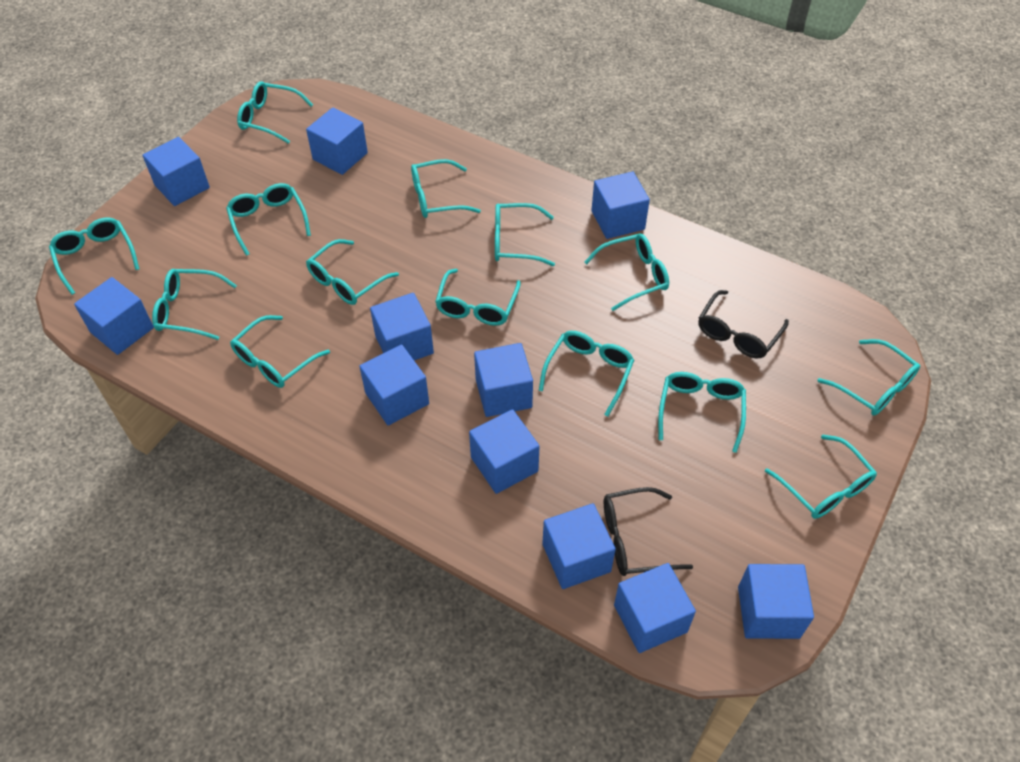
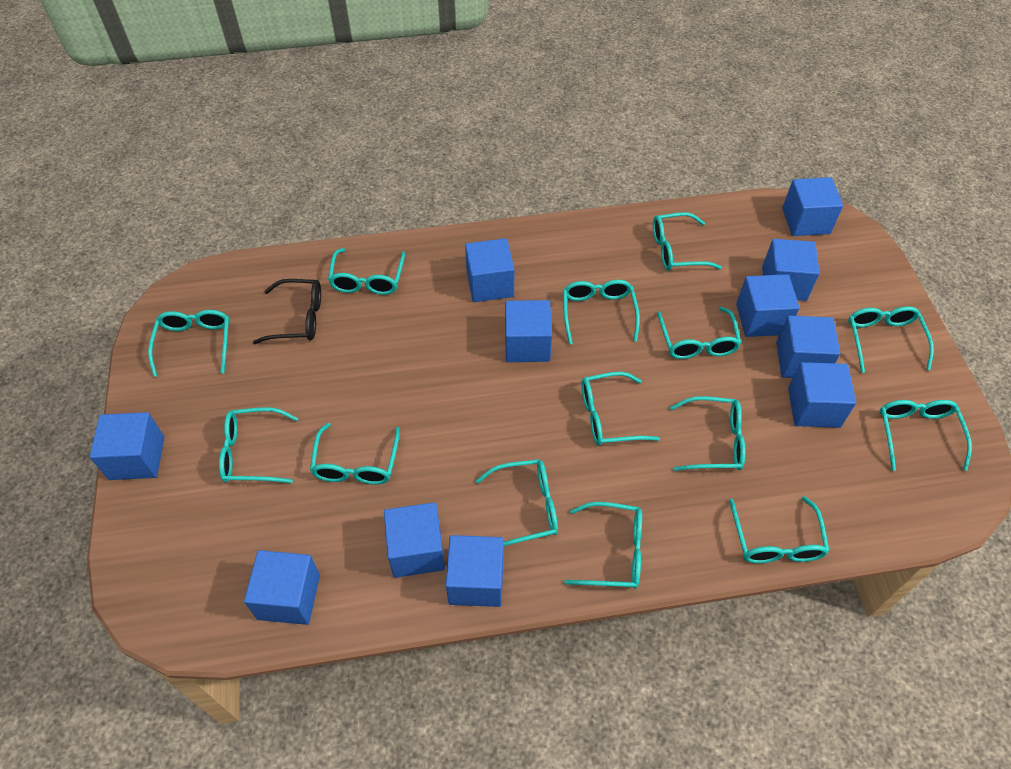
black glasses: 2 -> 1

